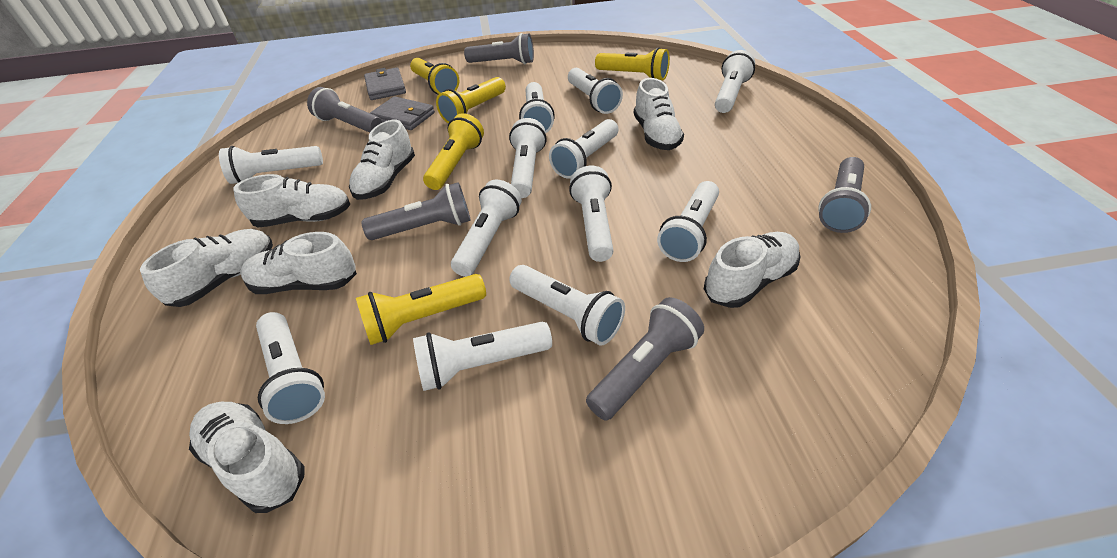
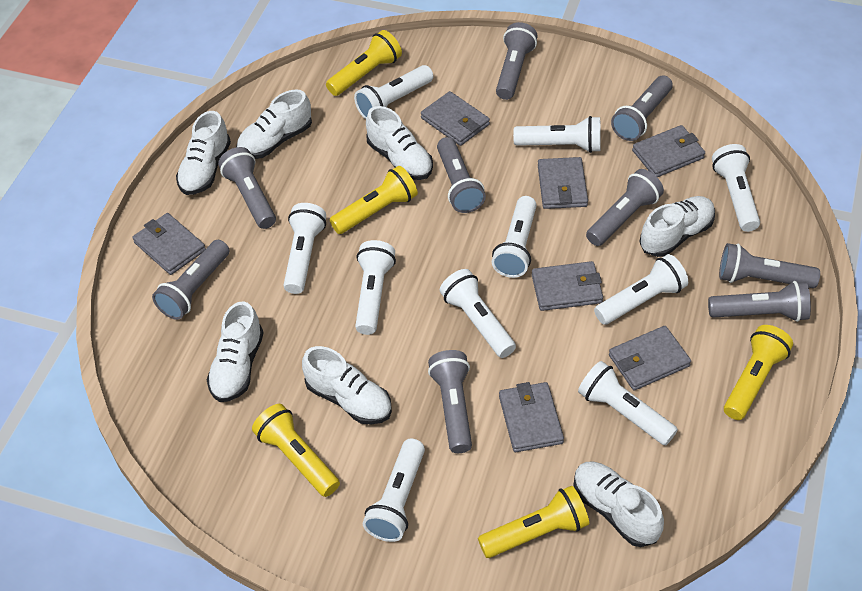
grey flashlight: 5 -> 9
grey wallet: 2 -> 7
white flashlight: 12 -> 10

